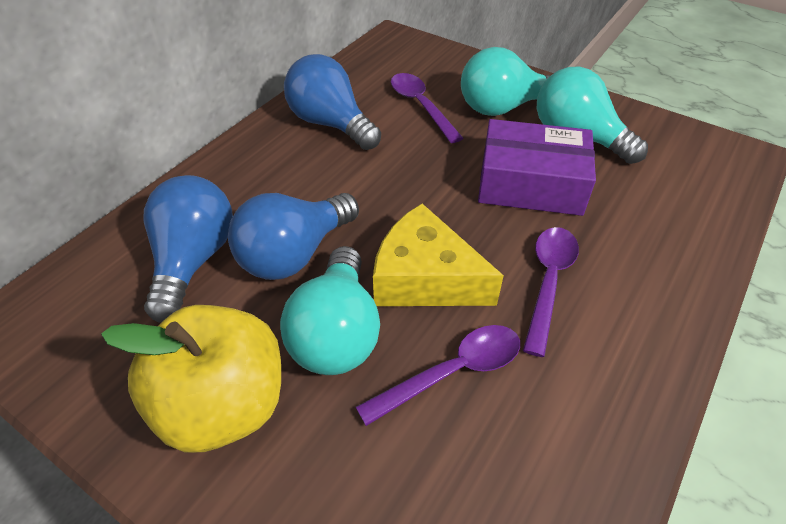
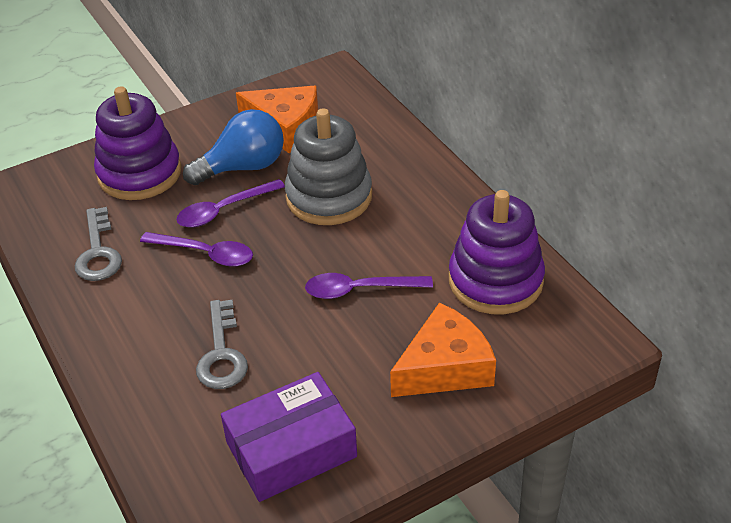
blue light bulb: 3 -> 1
grey key: 0 -> 2
grey stacking toy: 0 -> 1
orange cheese: 0 -> 2
purple stacking toy: 0 -> 2
turquoise light bulb: 3 -> 0
yellow apple: 1 -> 0
yellow cheese: 1 -> 0

